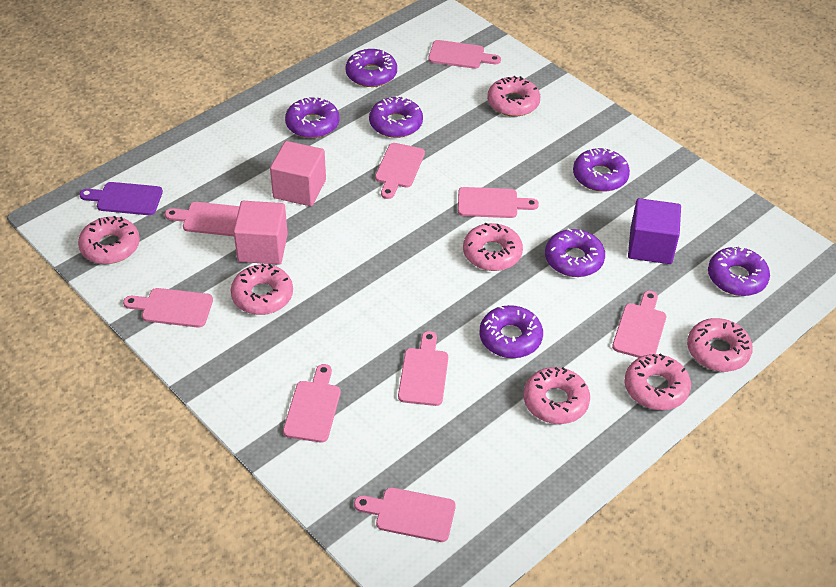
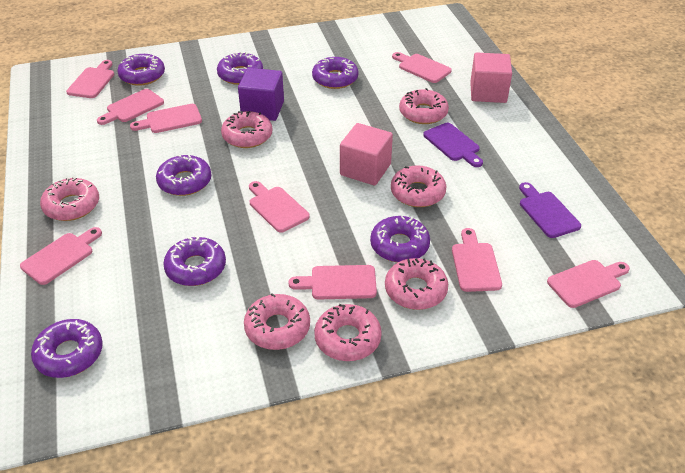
purple cutting board: 1 -> 2

